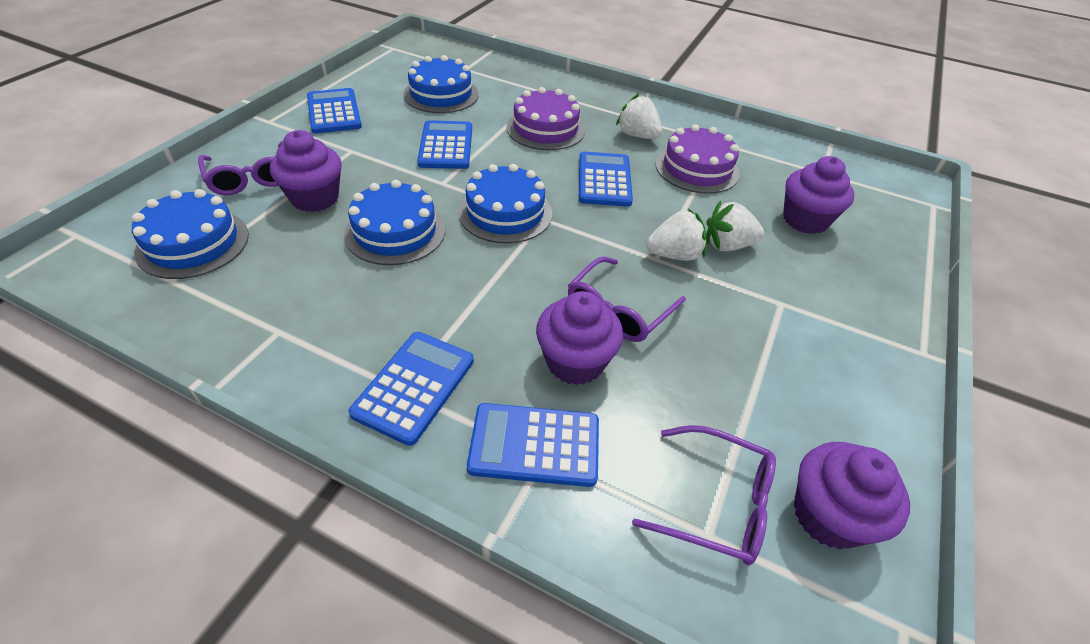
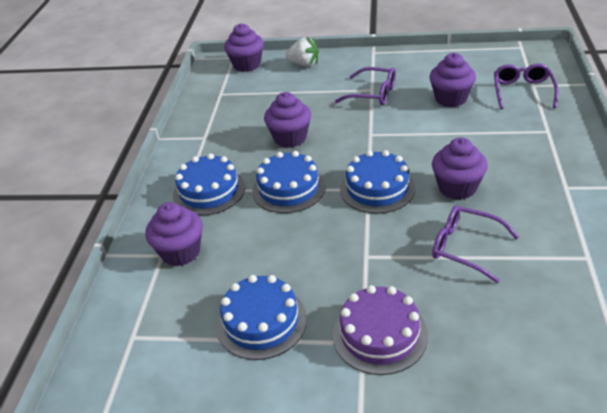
blue calculator: 5 -> 0
purple cake: 2 -> 1
purple cupcake: 4 -> 5
white strawberry: 3 -> 1

